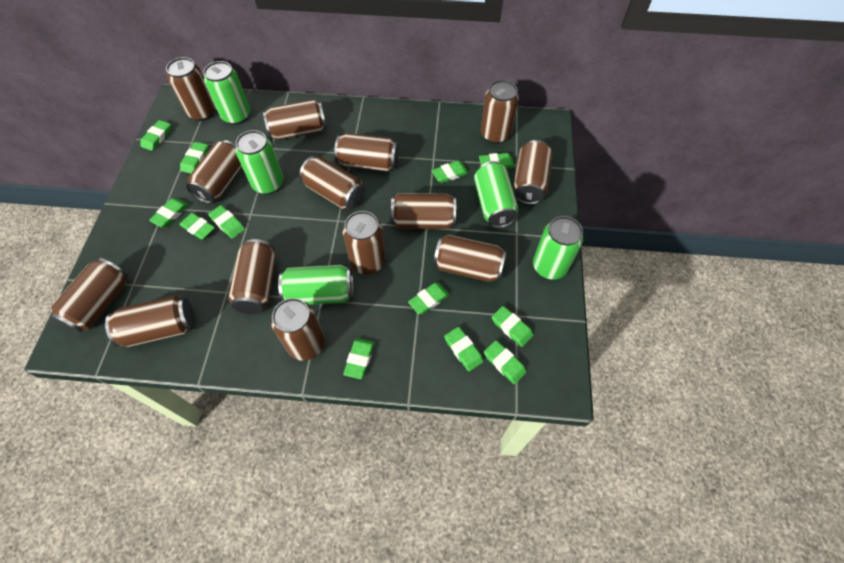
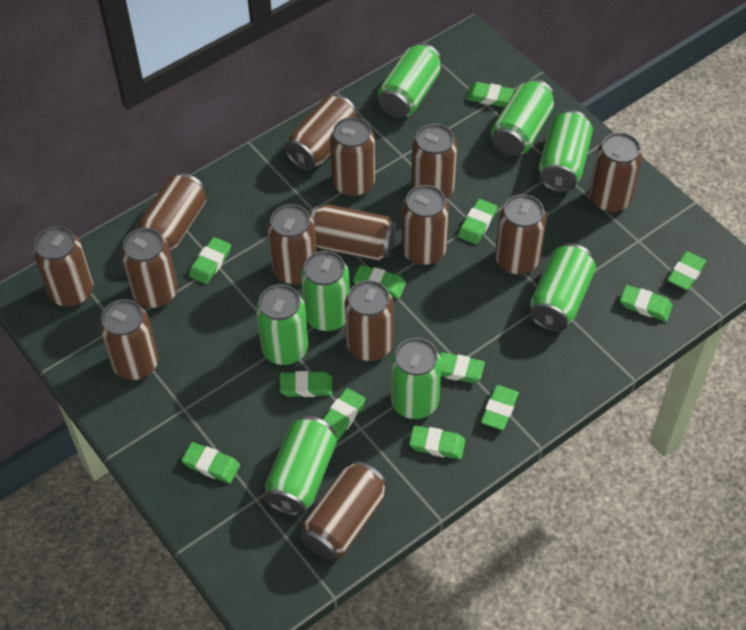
green can: 5 -> 8

